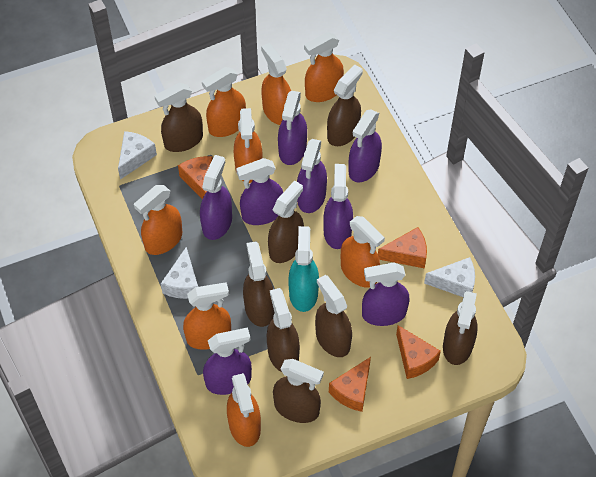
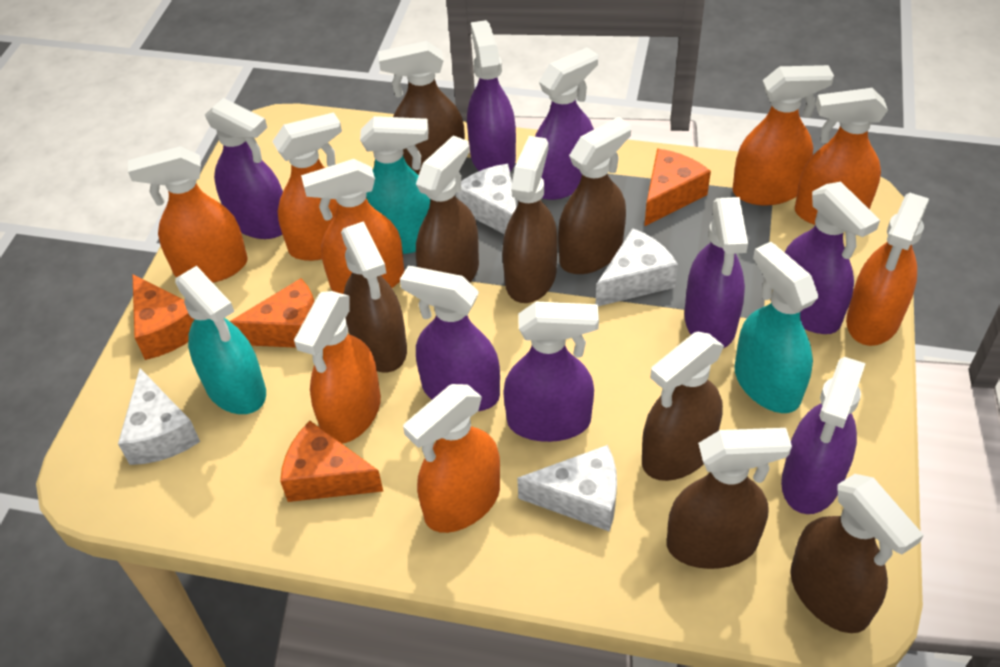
turquoise spray bottle: 1 -> 3
white cheese: 3 -> 4

